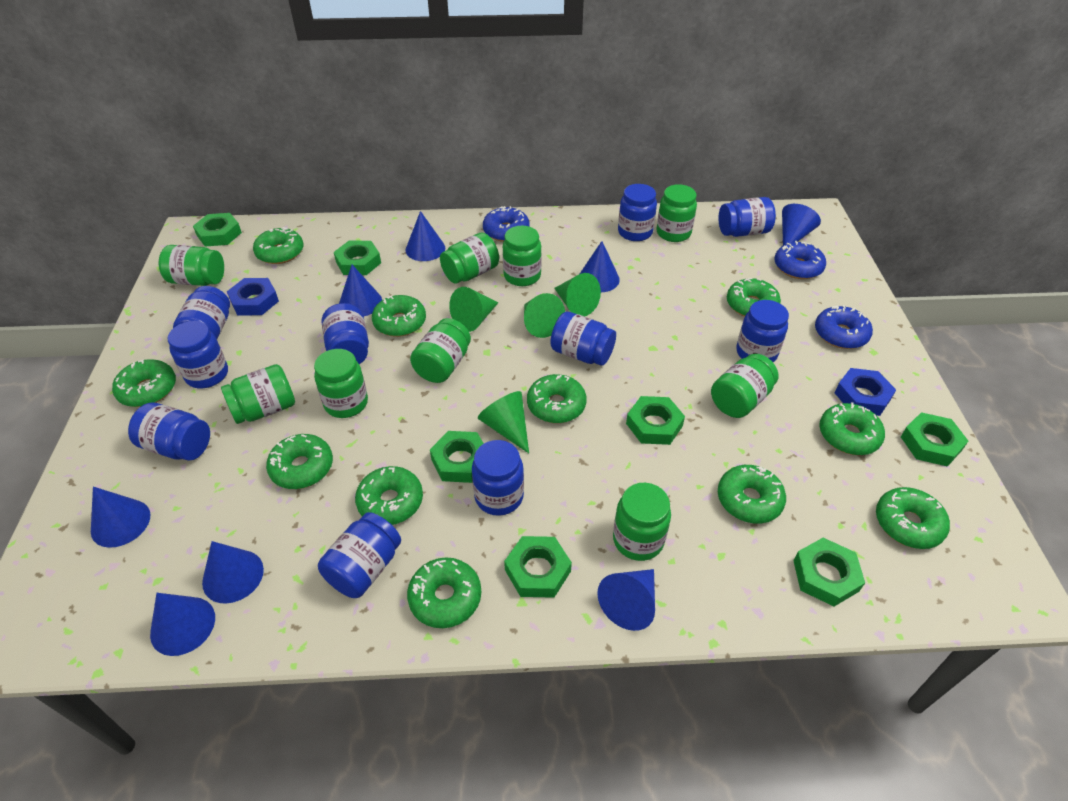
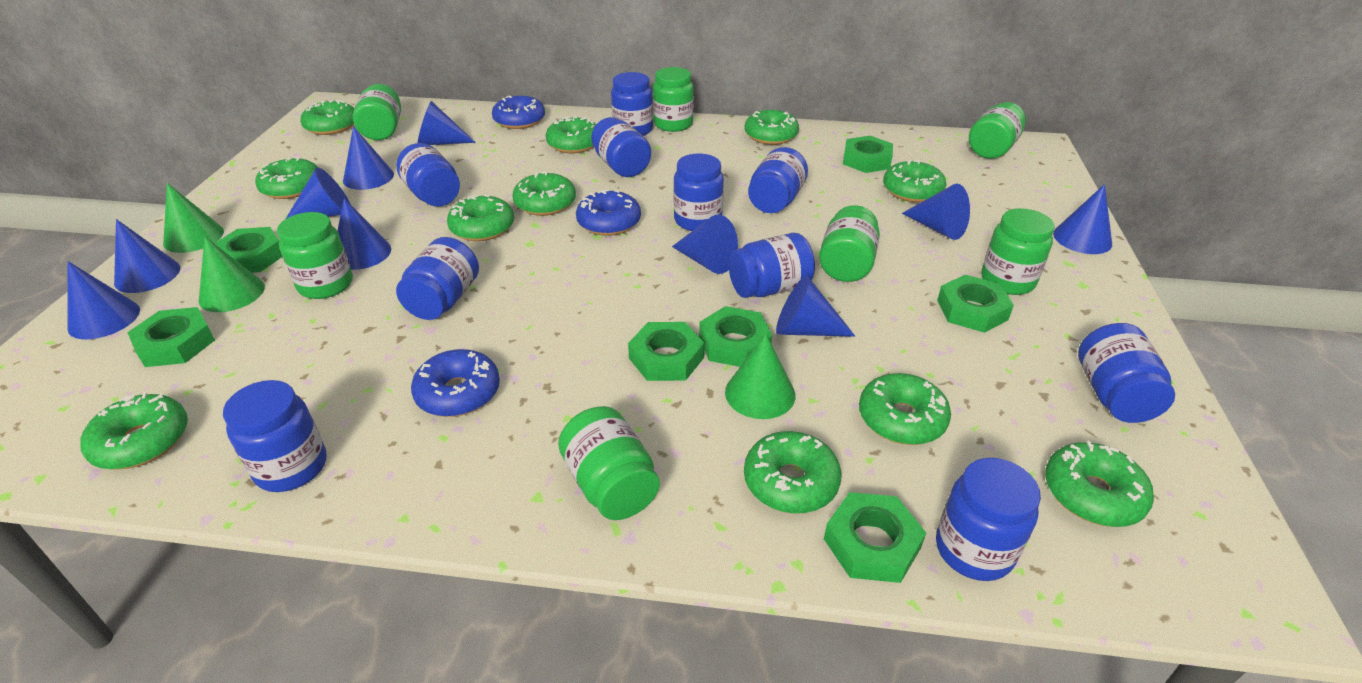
blue cone: 8 -> 10
blue nut: 2 -> 0
green cone: 4 -> 3
green jar: 9 -> 7

